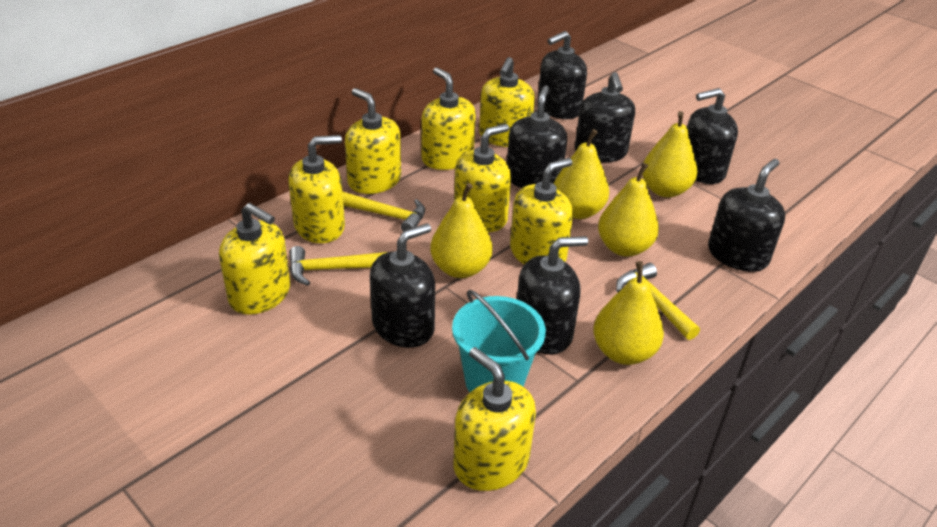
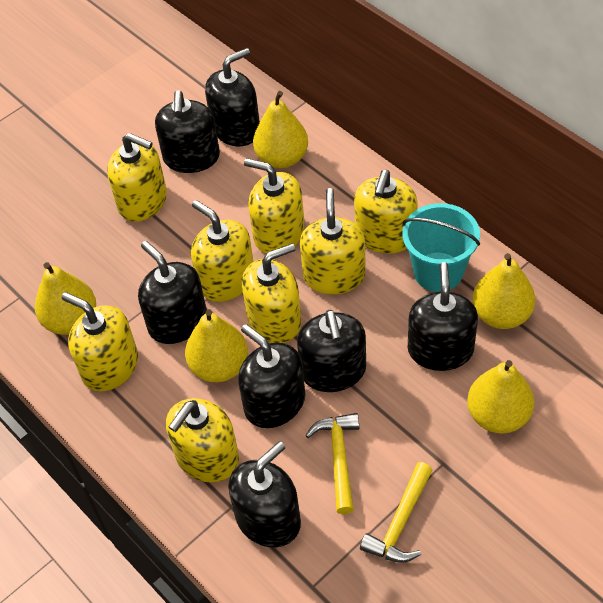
yellow hammer: 3 -> 2

